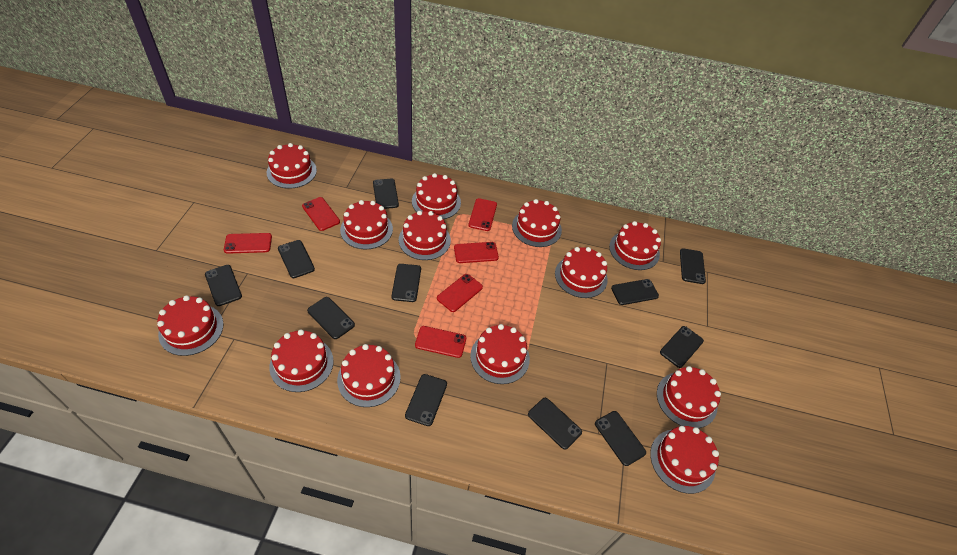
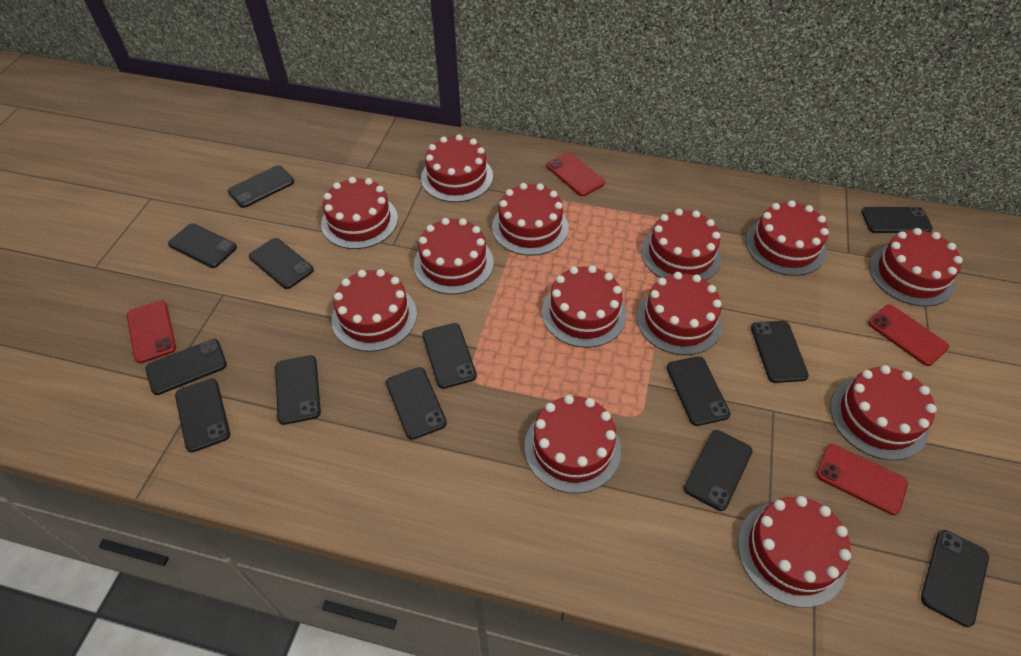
black phone: 11 -> 13
red phone: 6 -> 4

